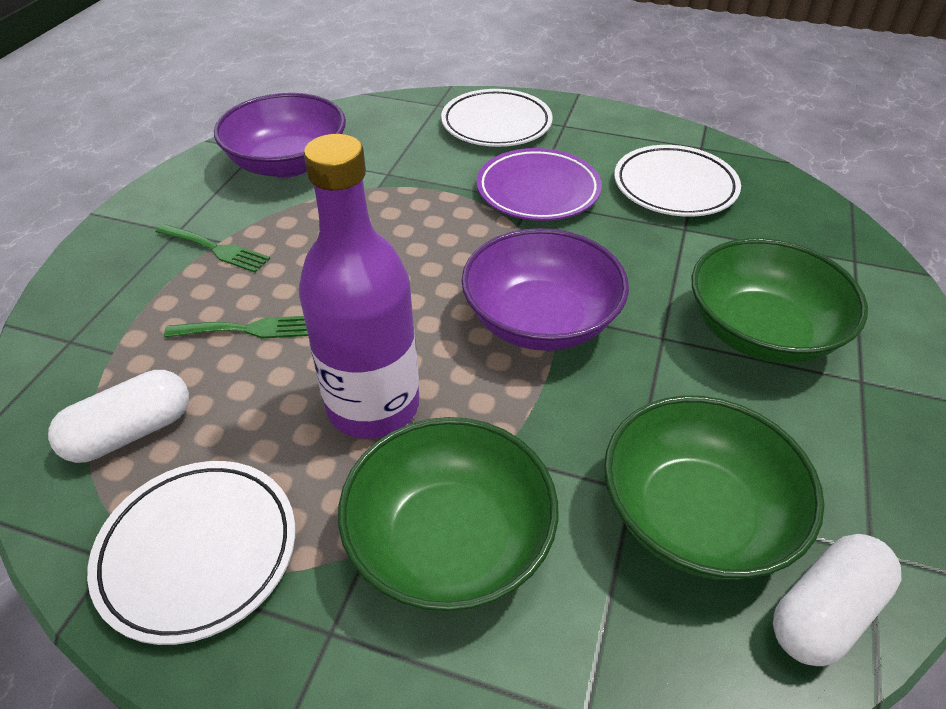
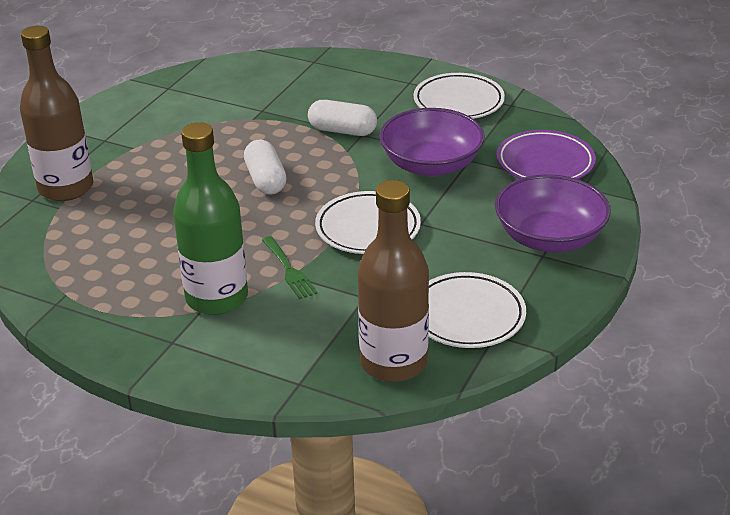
brown bottle: 0 -> 2
green bottle: 0 -> 1
green bowl: 3 -> 0
green fork: 2 -> 1
purple bottle: 1 -> 0

